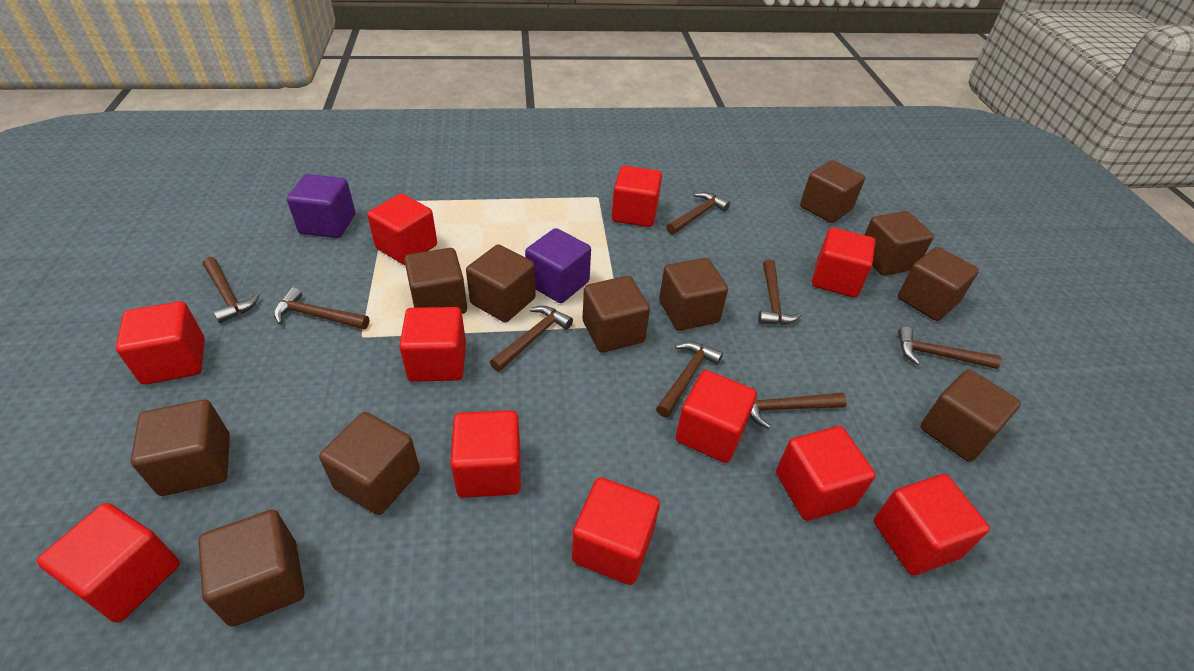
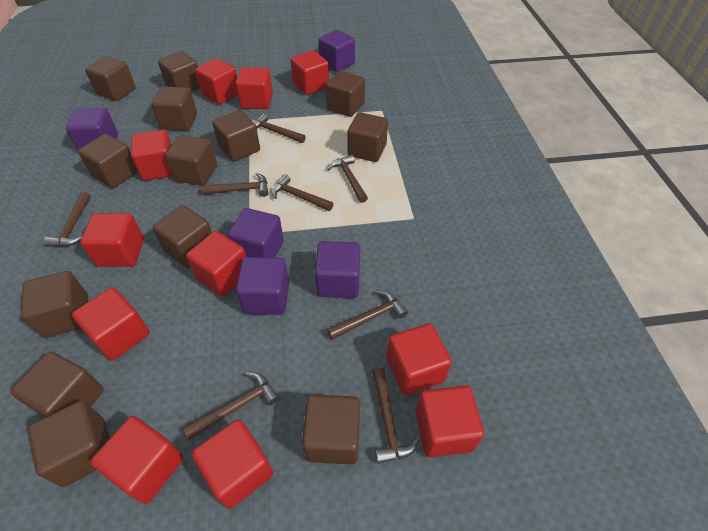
brown cube: 11 -> 13
purple cube: 2 -> 5

